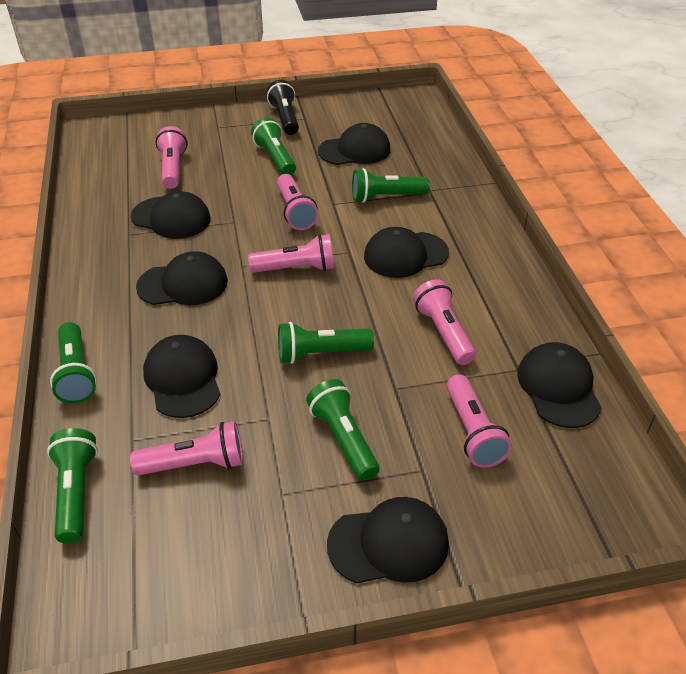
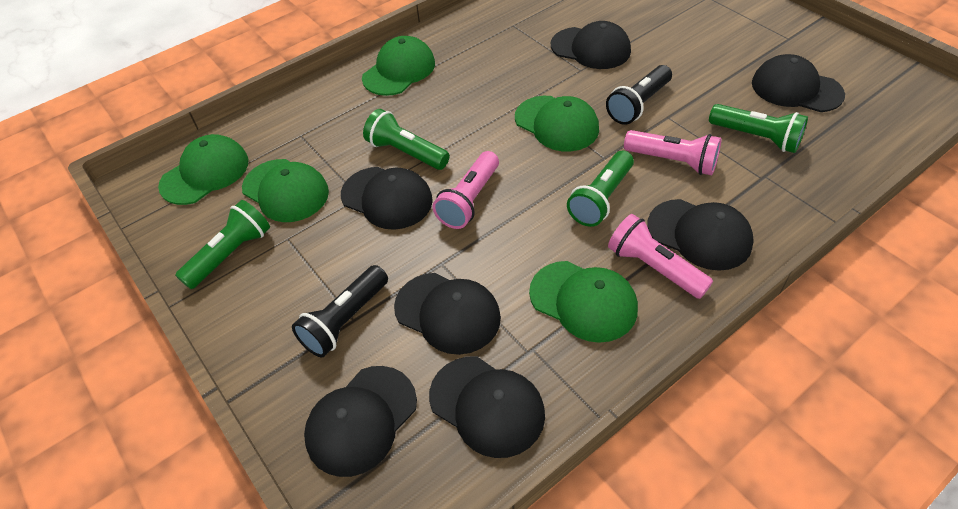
black flashlight: 1 -> 2
green cap: 0 -> 5
green flashlight: 6 -> 4
pink flashlight: 6 -> 3

